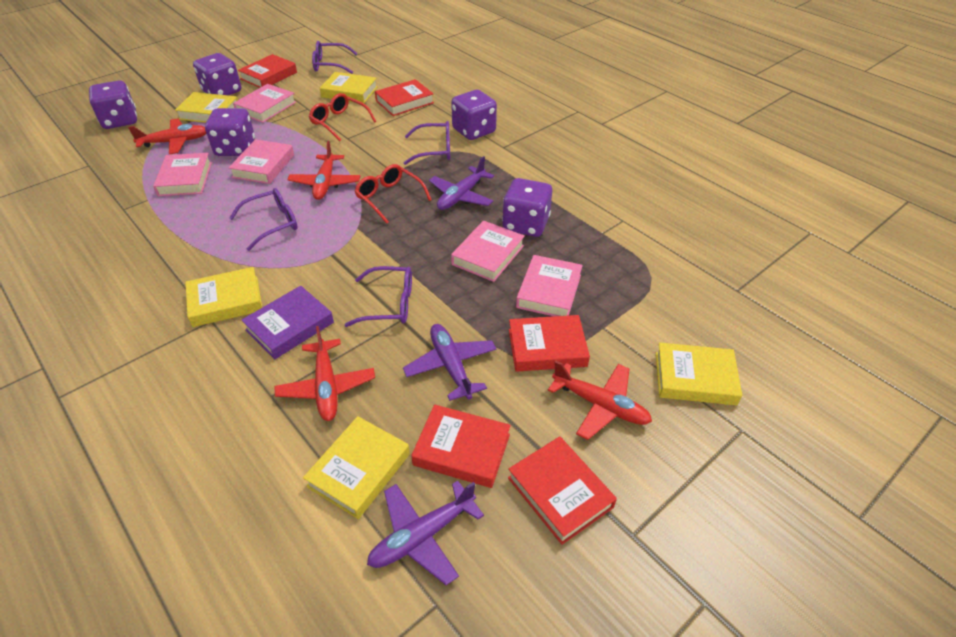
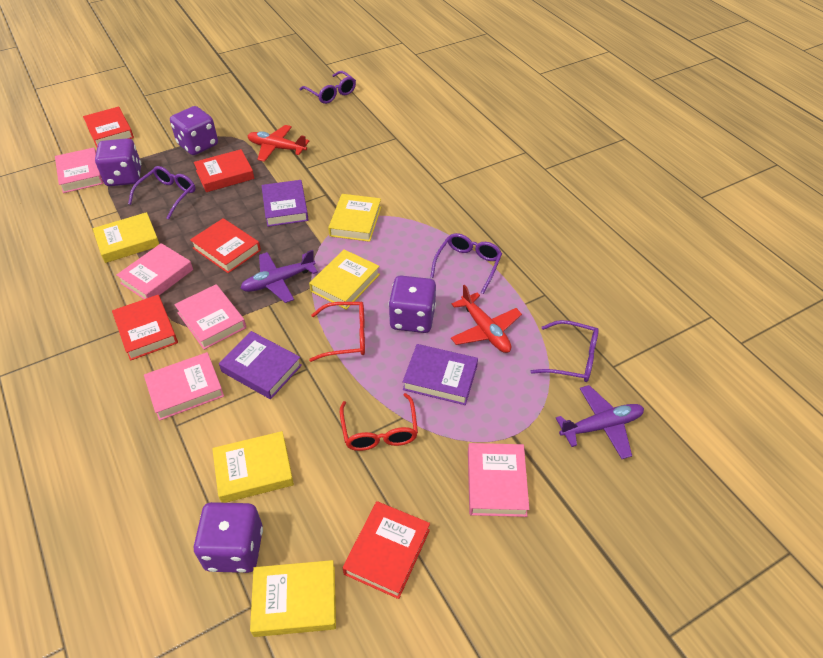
purple book: 1 -> 3
purple dice: 5 -> 4
purple plane: 3 -> 2
red plane: 4 -> 2

